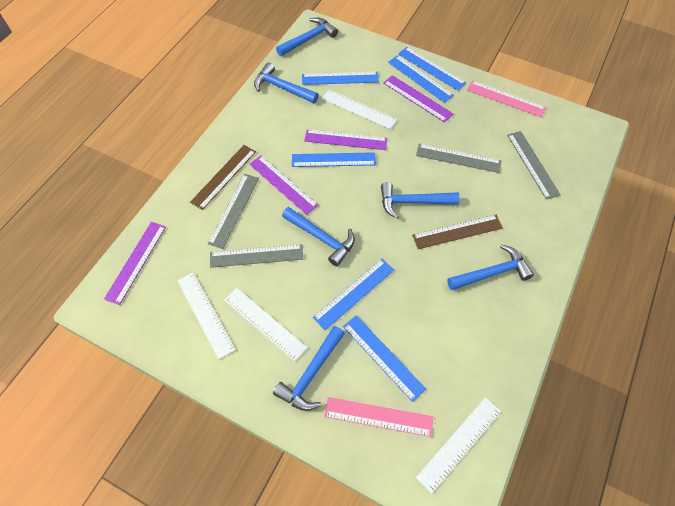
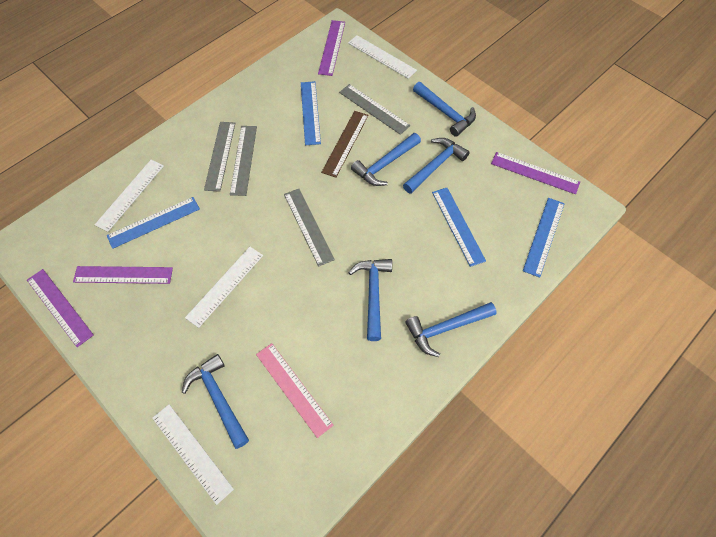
blue ruler: 6 -> 4
brown ruler: 2 -> 1
pink ruler: 2 -> 1

